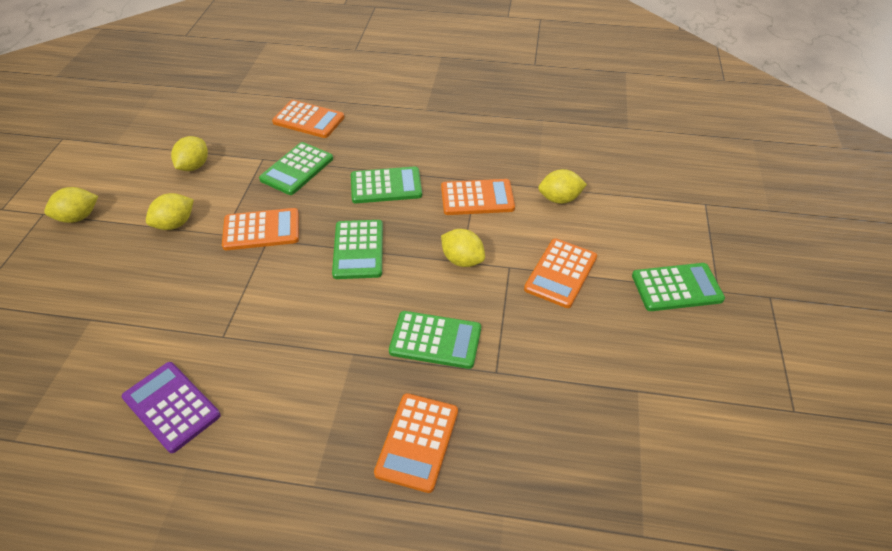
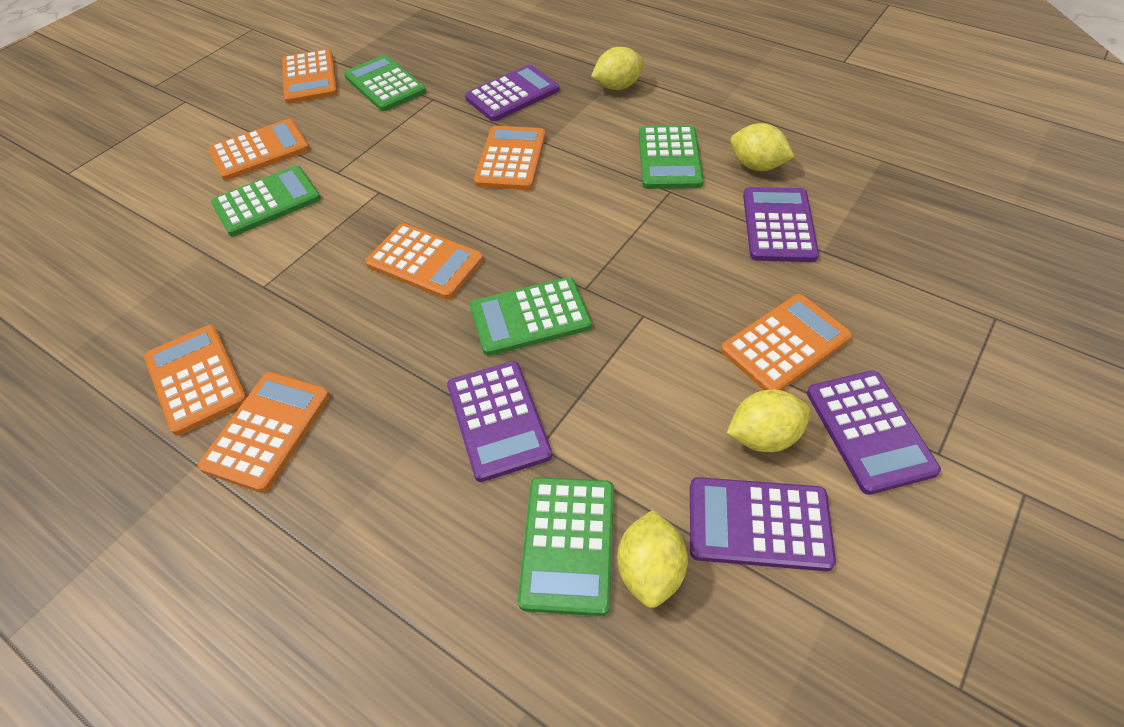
orange calculator: 5 -> 7
purple calculator: 1 -> 5
yellow lemon: 5 -> 4

